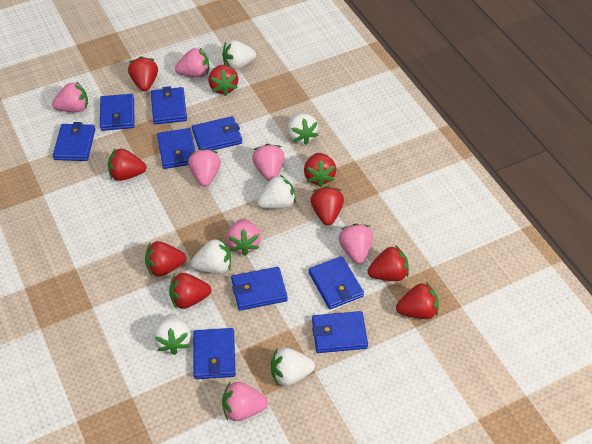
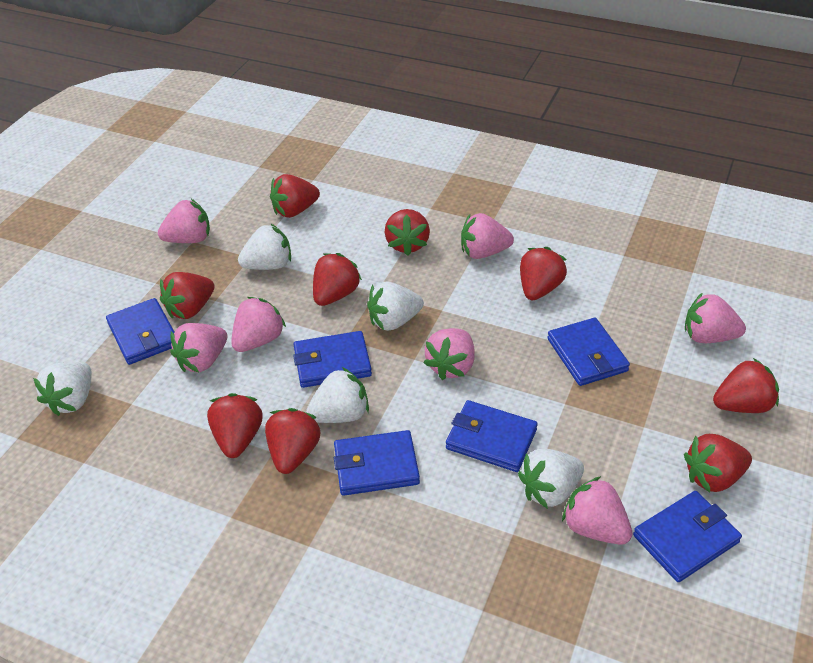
blue wallet: 9 -> 6
white strawberry: 6 -> 5

